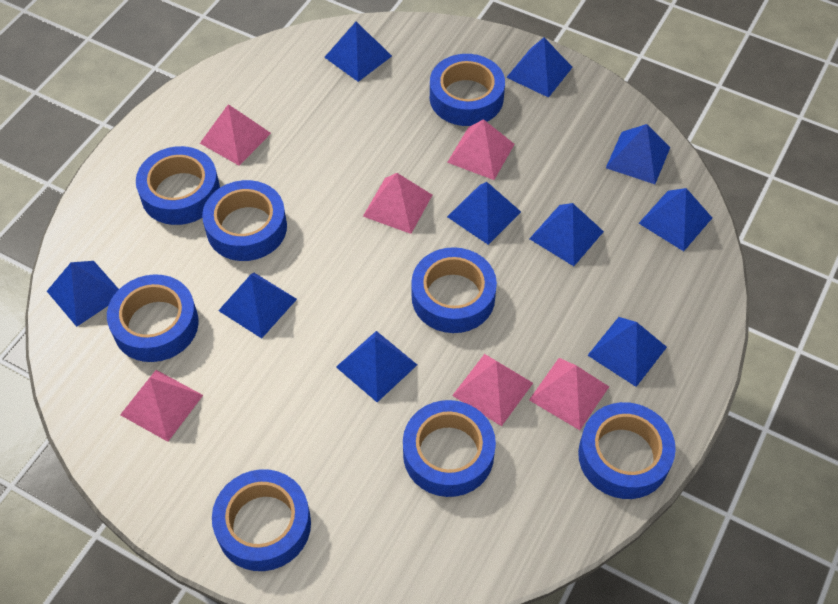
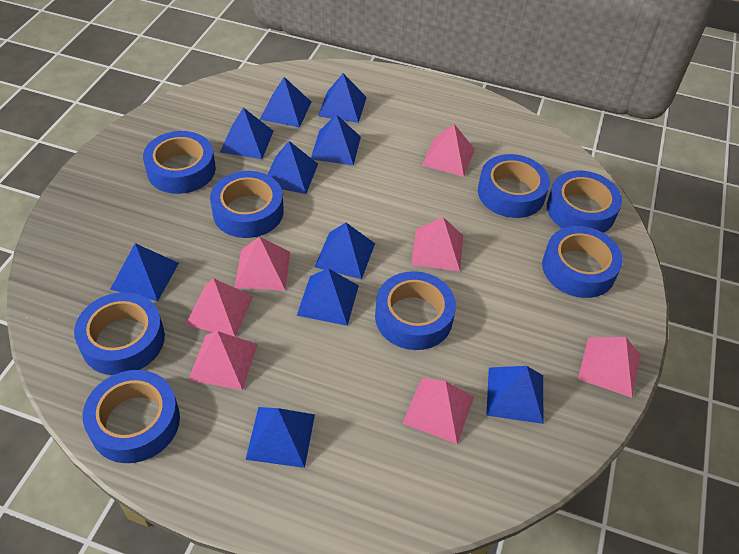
pink pyramid: 6 -> 7

